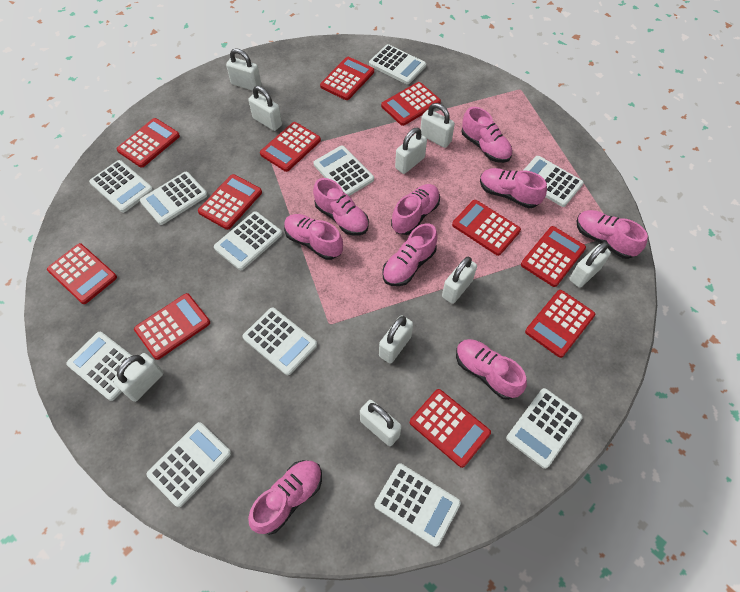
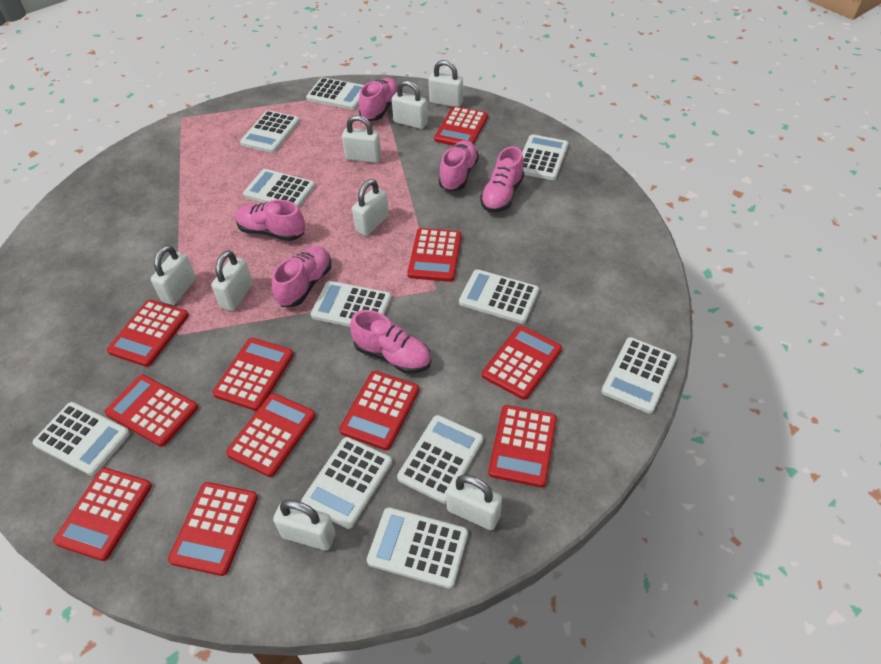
pink shoe: 9 -> 6
white padlock: 9 -> 8

